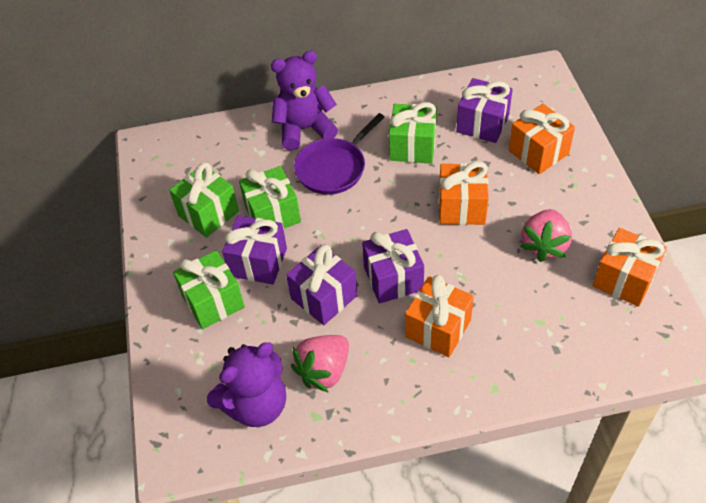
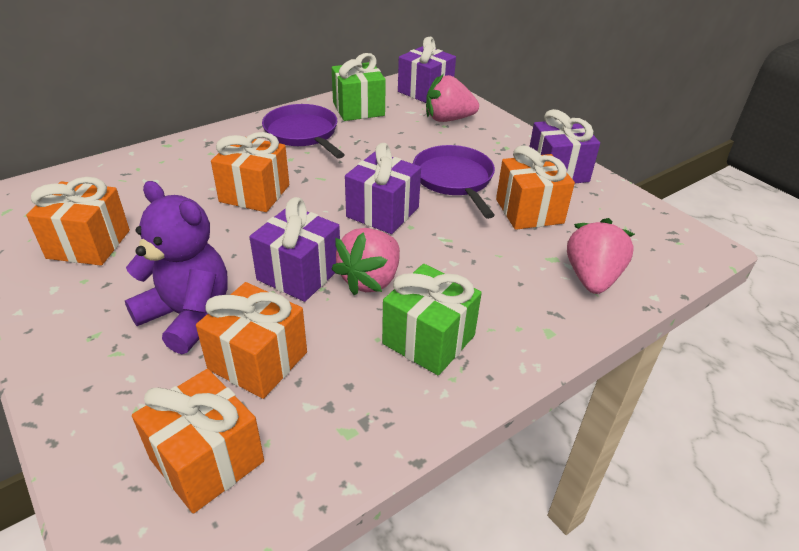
green gift: 4 -> 2
orange gift: 4 -> 5
pink strawberry: 2 -> 3
purple pan: 1 -> 2
purple teddy bear: 2 -> 1

